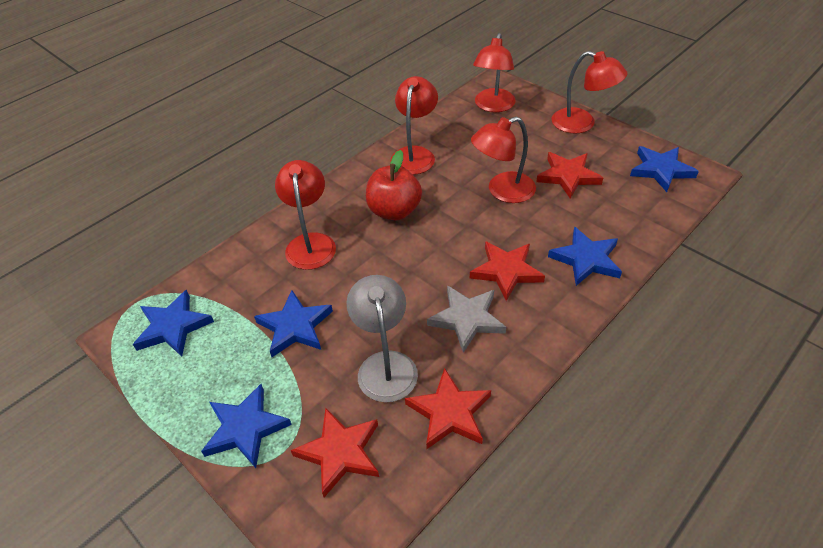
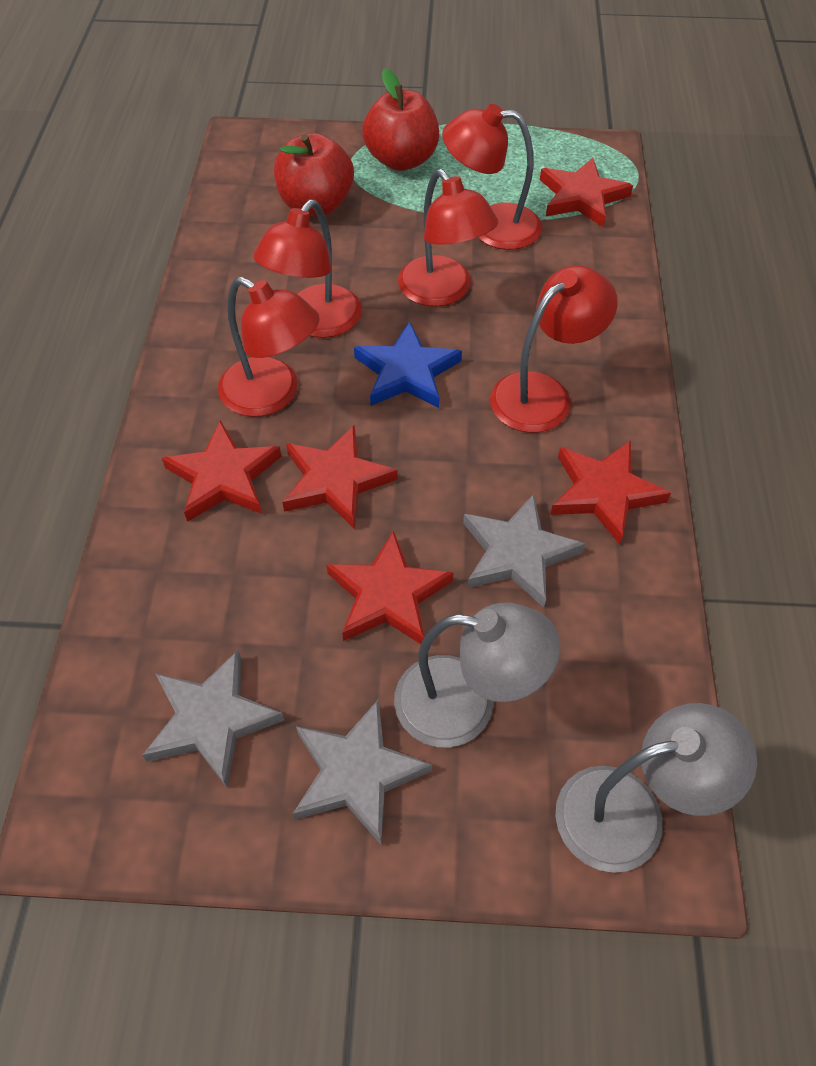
blue star: 5 -> 1
grey lamp: 1 -> 2
grey star: 1 -> 3
red apple: 1 -> 2
red star: 4 -> 5

